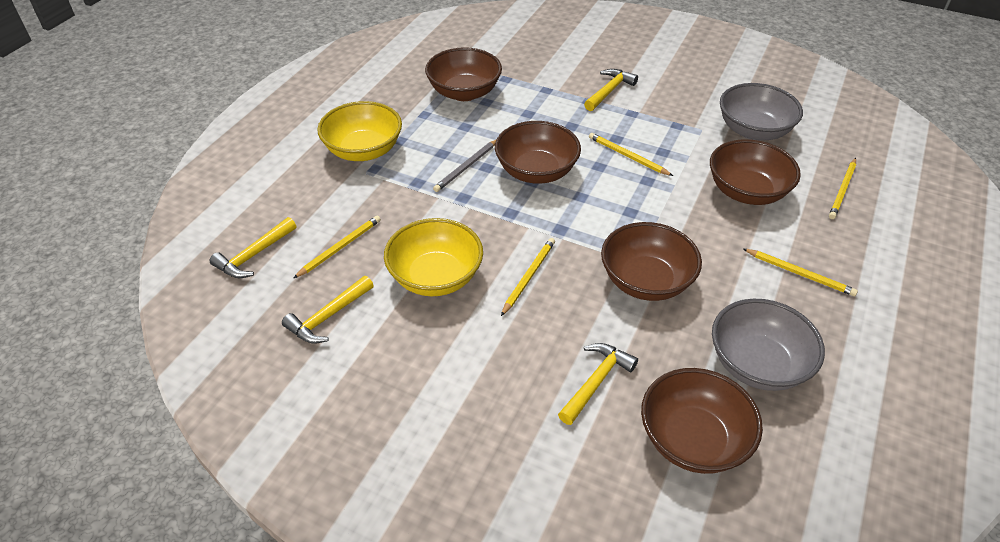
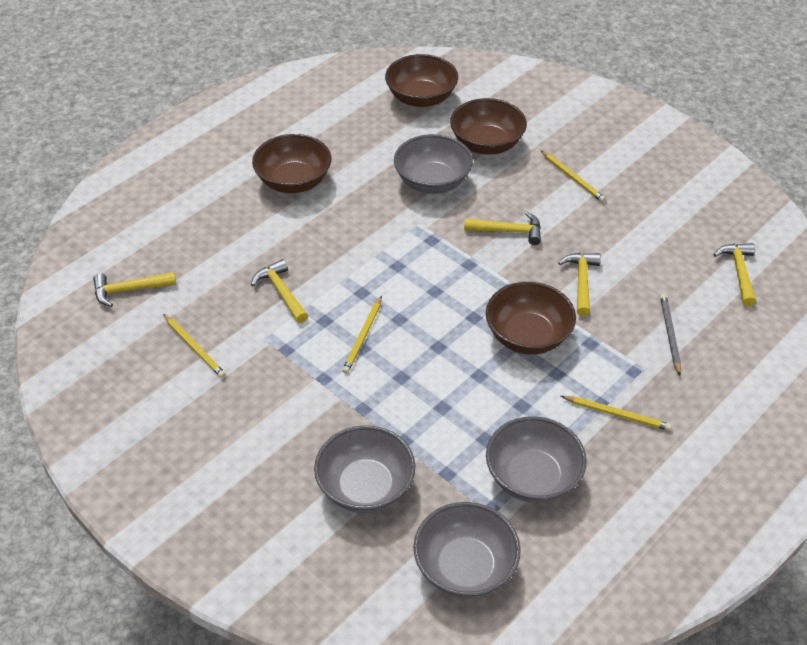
brown bowl: 5 -> 4
grey bowl: 2 -> 4
yellow bowl: 2 -> 0
yellow hammer: 4 -> 5
yellow pencil: 5 -> 4

